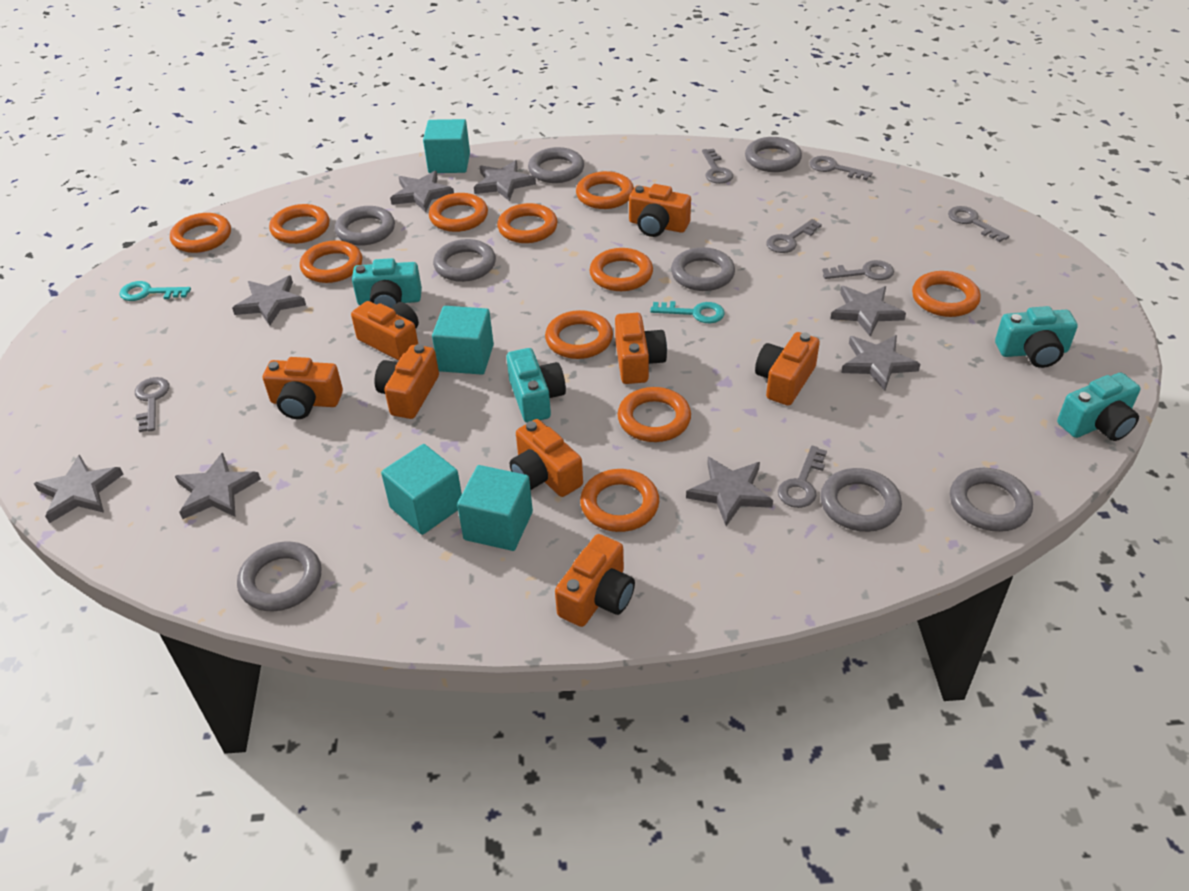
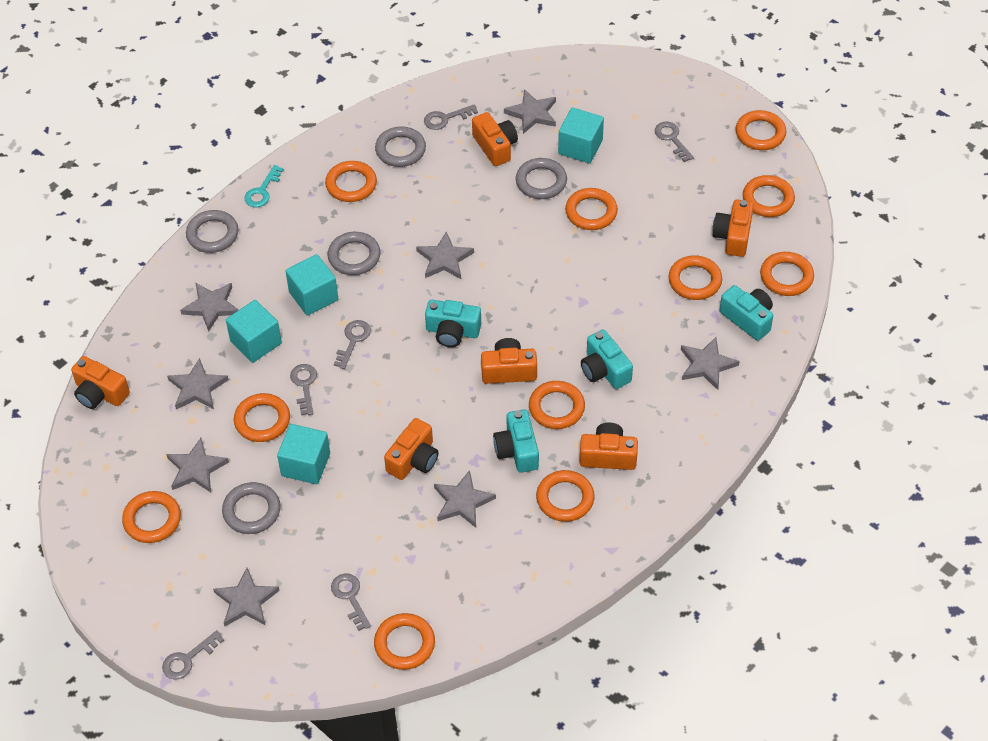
grey key: 7 -> 6
grey ring: 8 -> 5
orange camera: 8 -> 6
turquoise key: 2 -> 1

